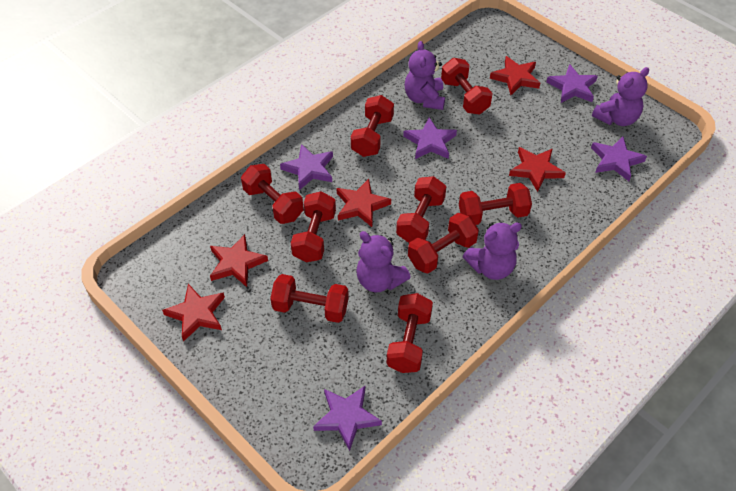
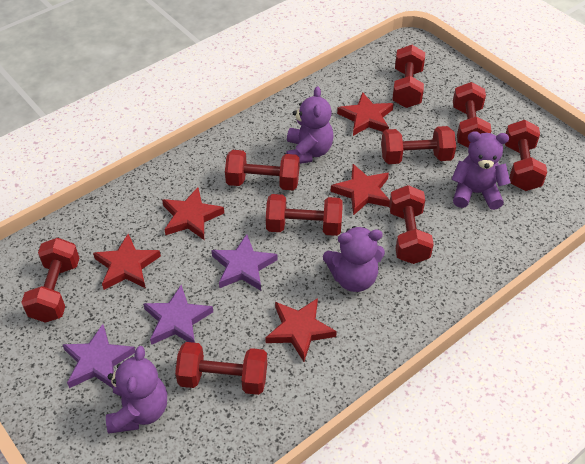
purple star: 5 -> 3

